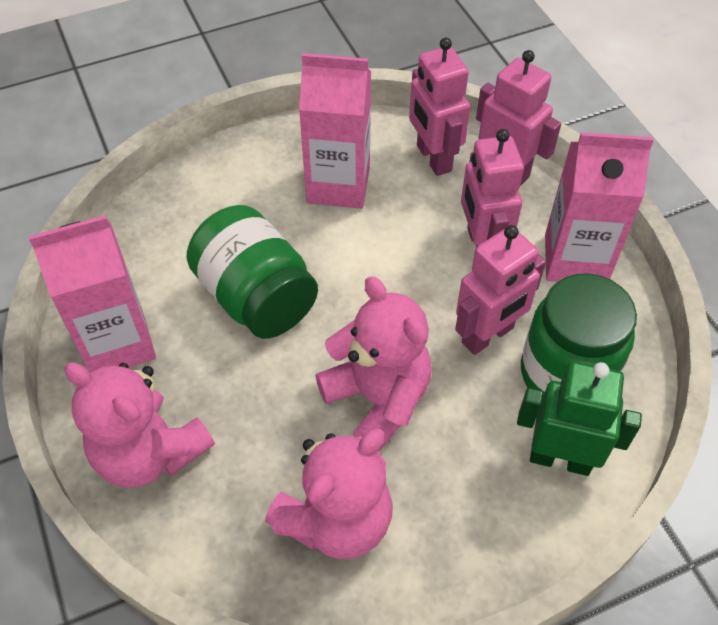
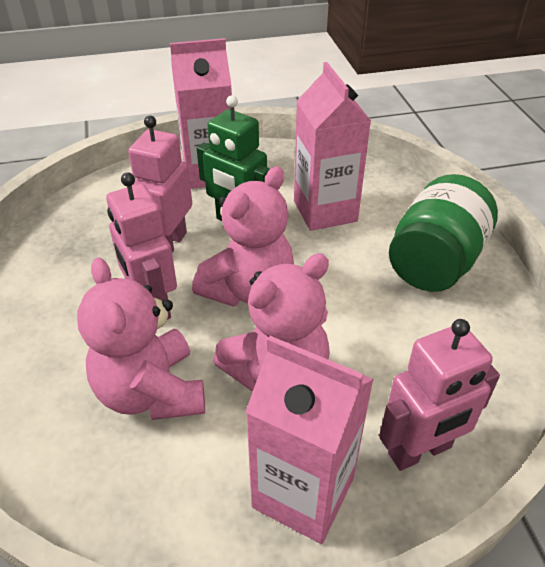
green jar: 2 -> 1
pink robot: 4 -> 3

